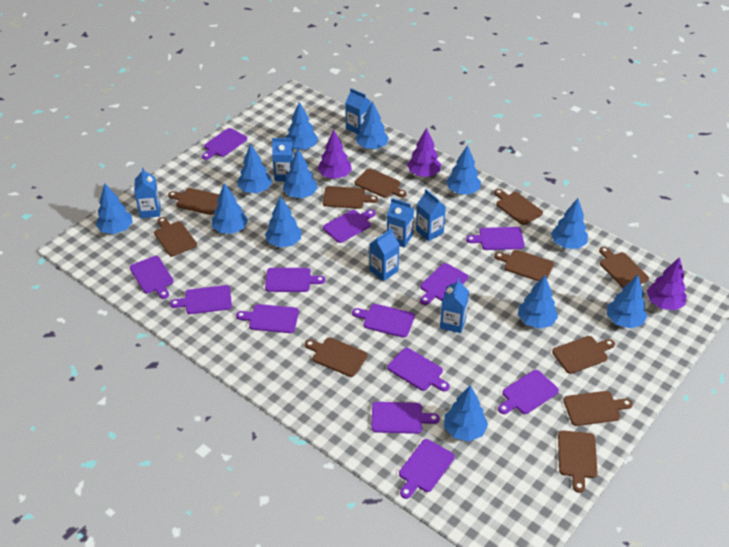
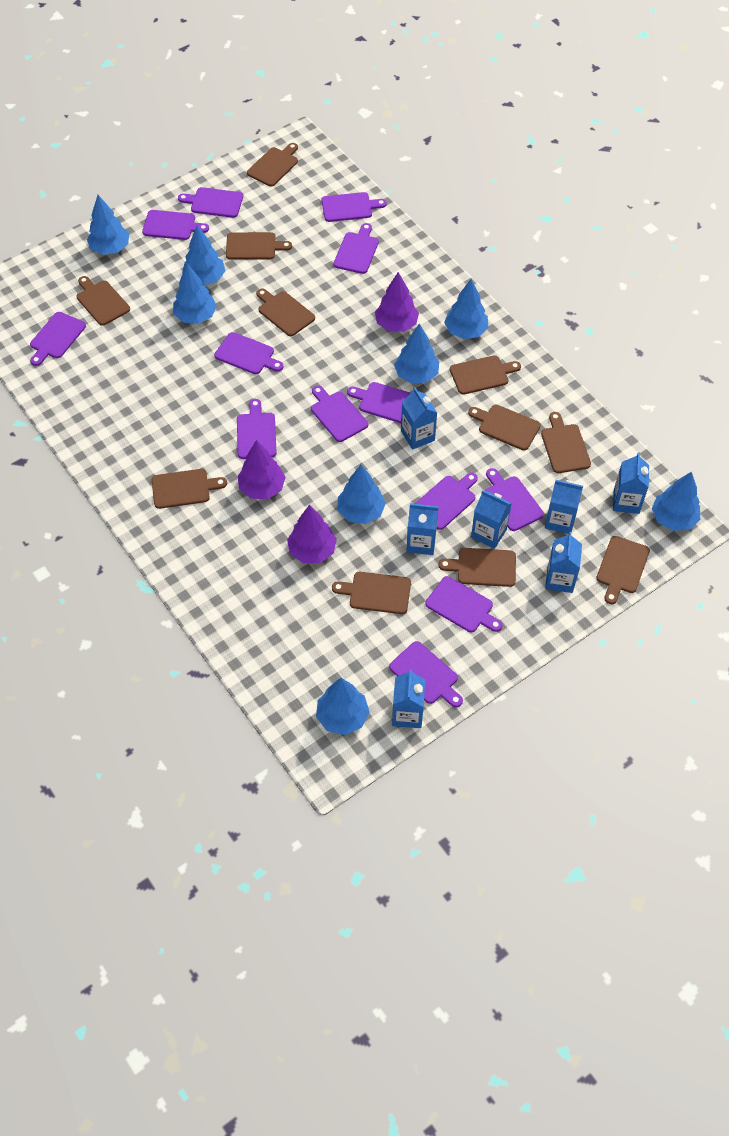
blue tree: 12 -> 8

